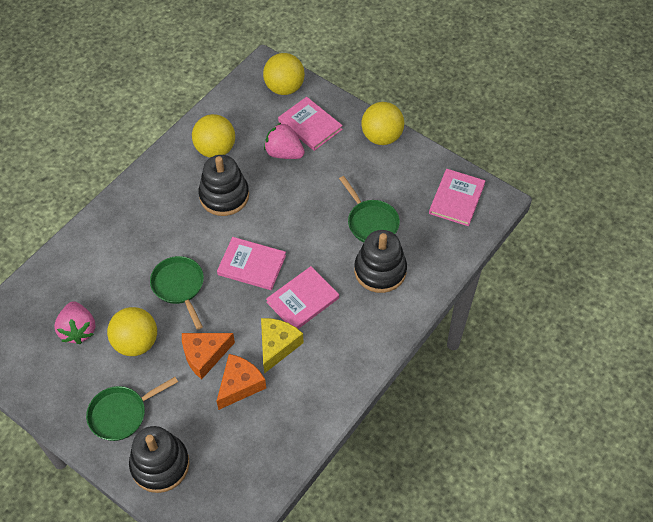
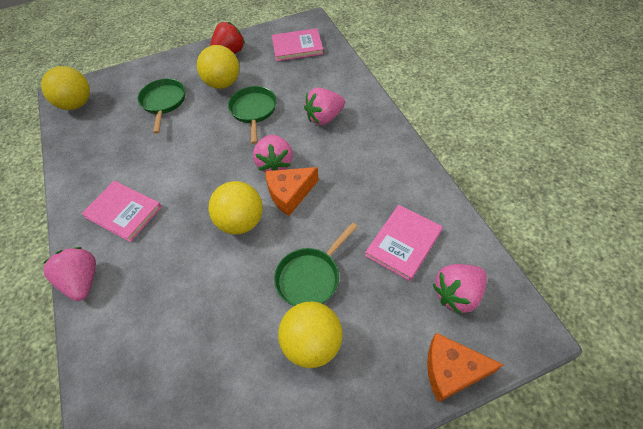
black stacking toy: 3 -> 0
pink book: 4 -> 3
pink strawberry: 2 -> 4
red strawberry: 0 -> 1
yellow cheese: 1 -> 0

